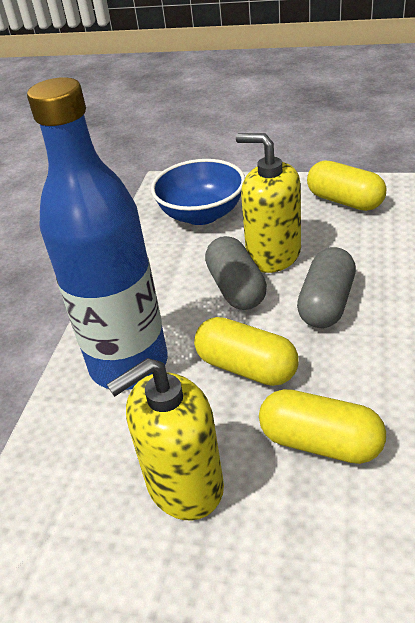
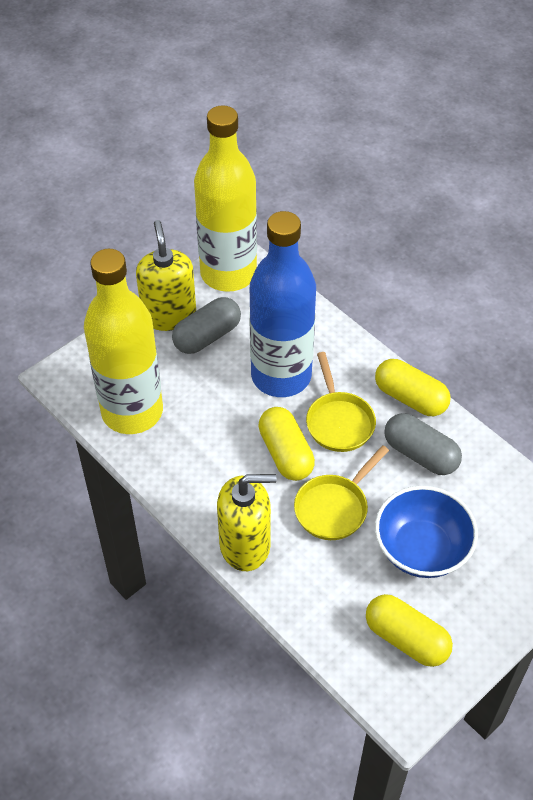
yellow bottle: 0 -> 2
yellow pan: 0 -> 2

